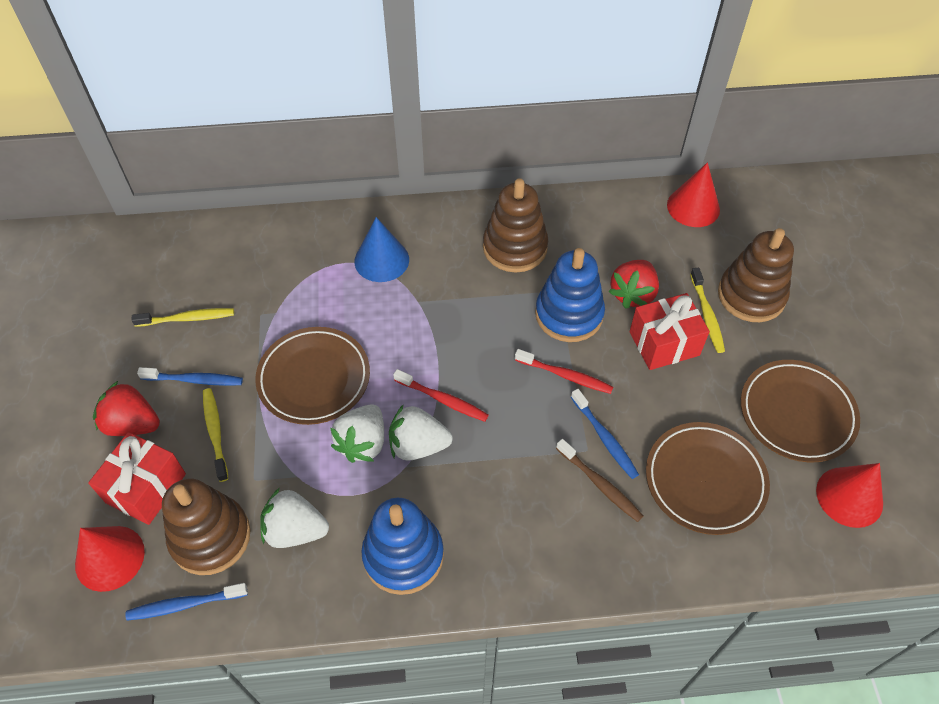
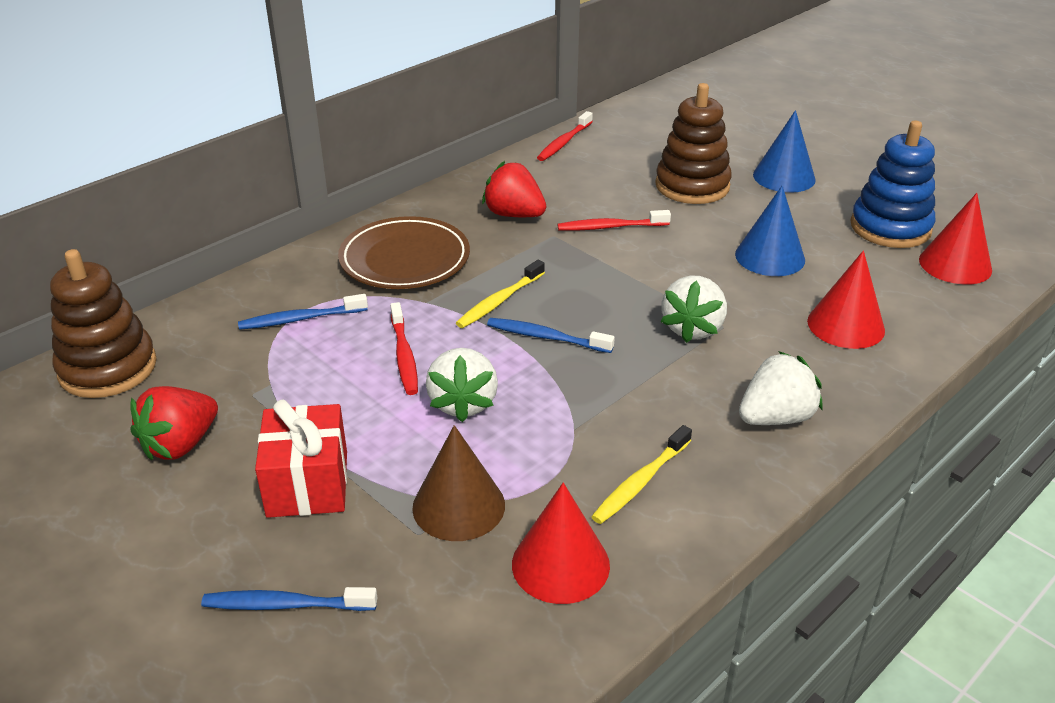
blue cone: 1 -> 2
blue stacking toy: 2 -> 1
brown cone: 0 -> 1
brown plate: 3 -> 1
brown stacking toy: 3 -> 2
brown toothbrush: 1 -> 0
red gift: 2 -> 1
red toothbrush: 2 -> 3
yellow toothbrush: 3 -> 2

